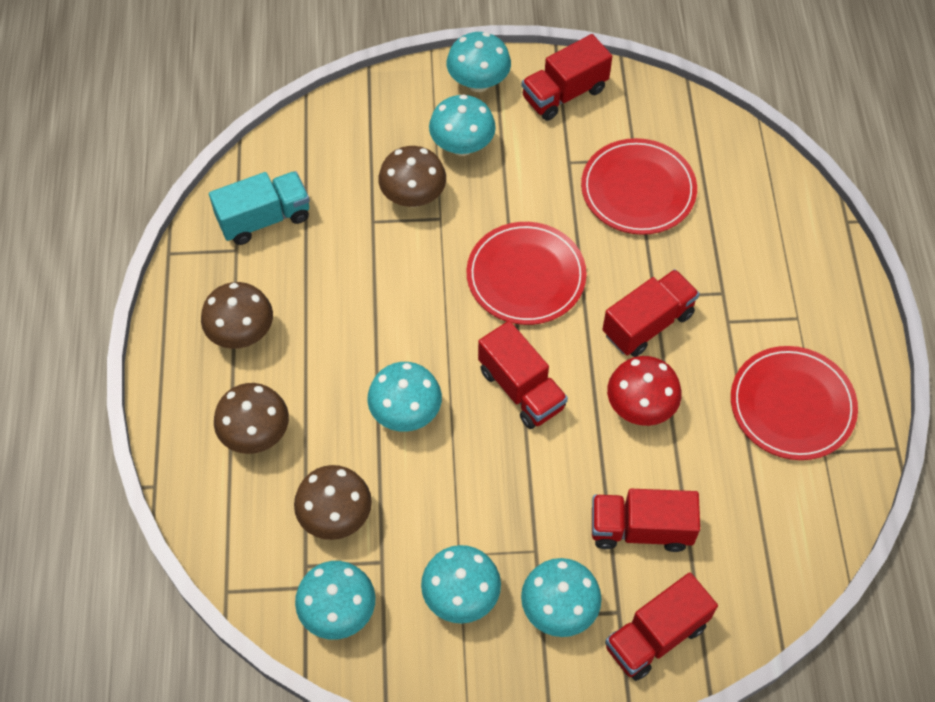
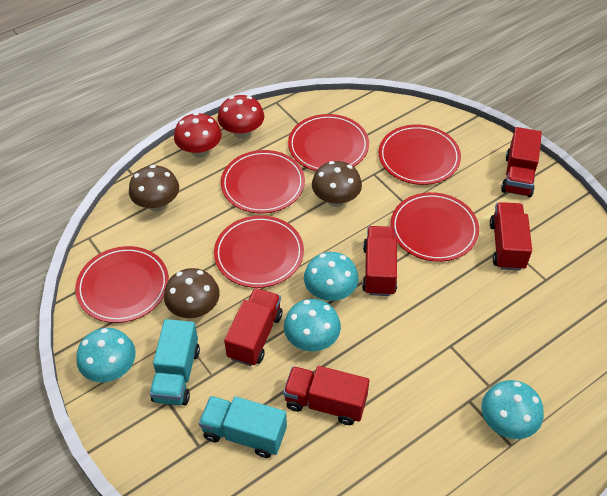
brown mushroom: 4 -> 3
red mushroom: 1 -> 2
red plate: 3 -> 6
turquoise mushroom: 6 -> 4
turquoise truck: 1 -> 2

